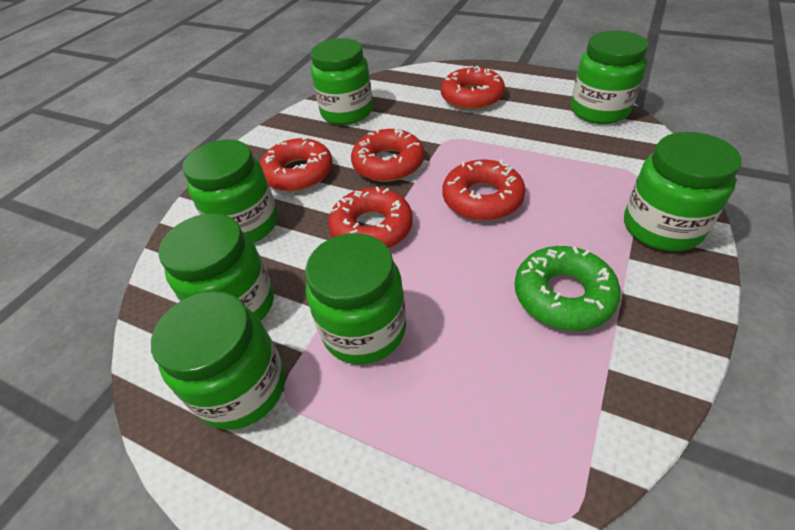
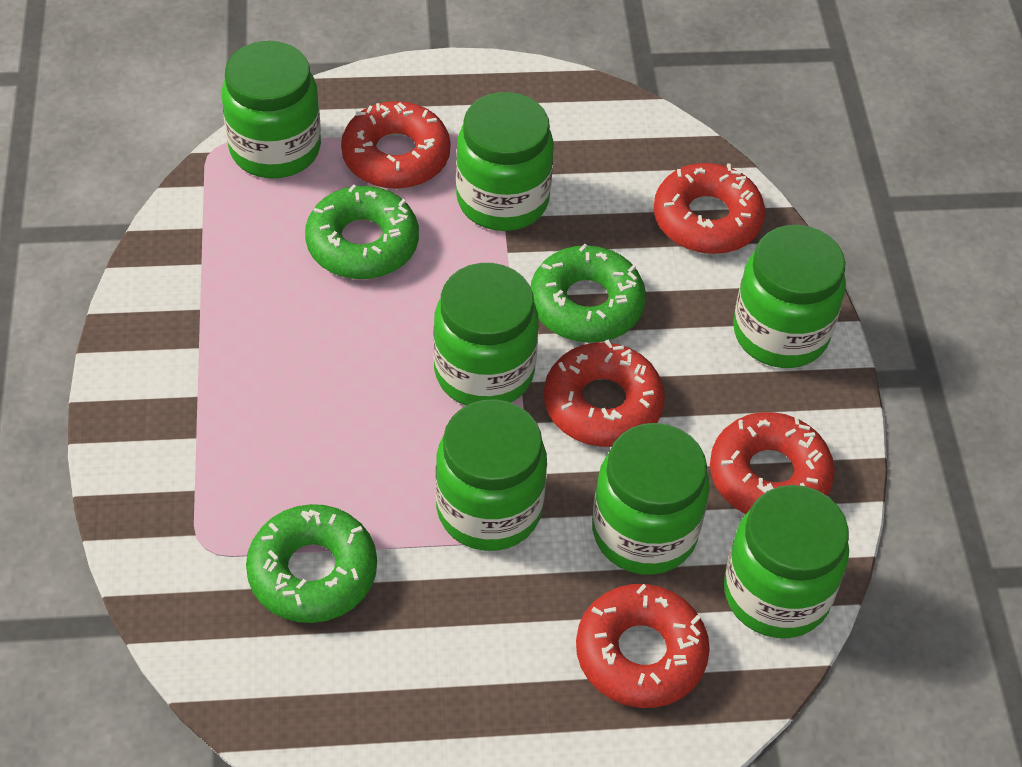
green donut: 1 -> 3

